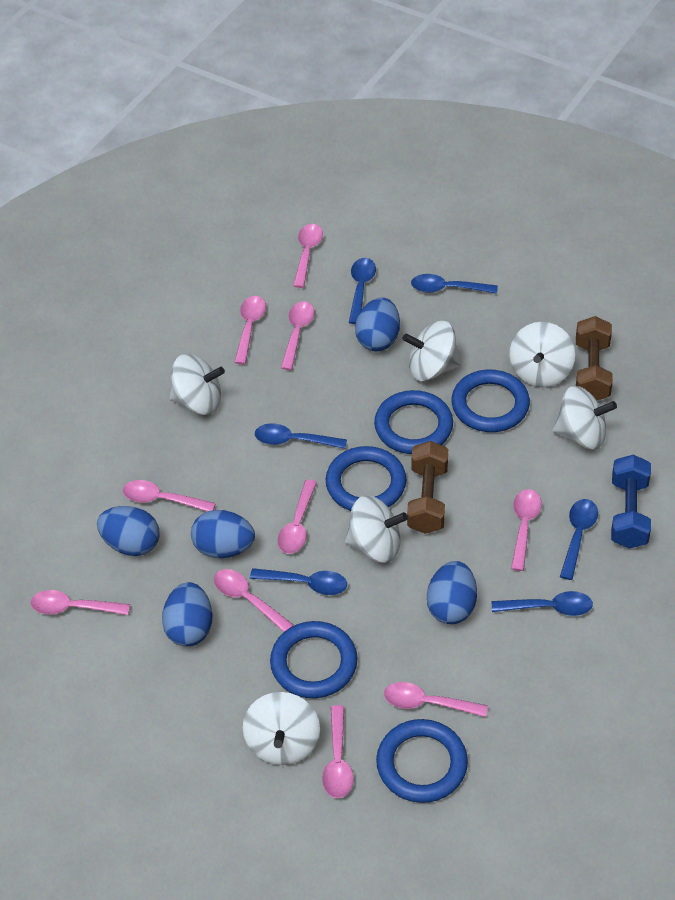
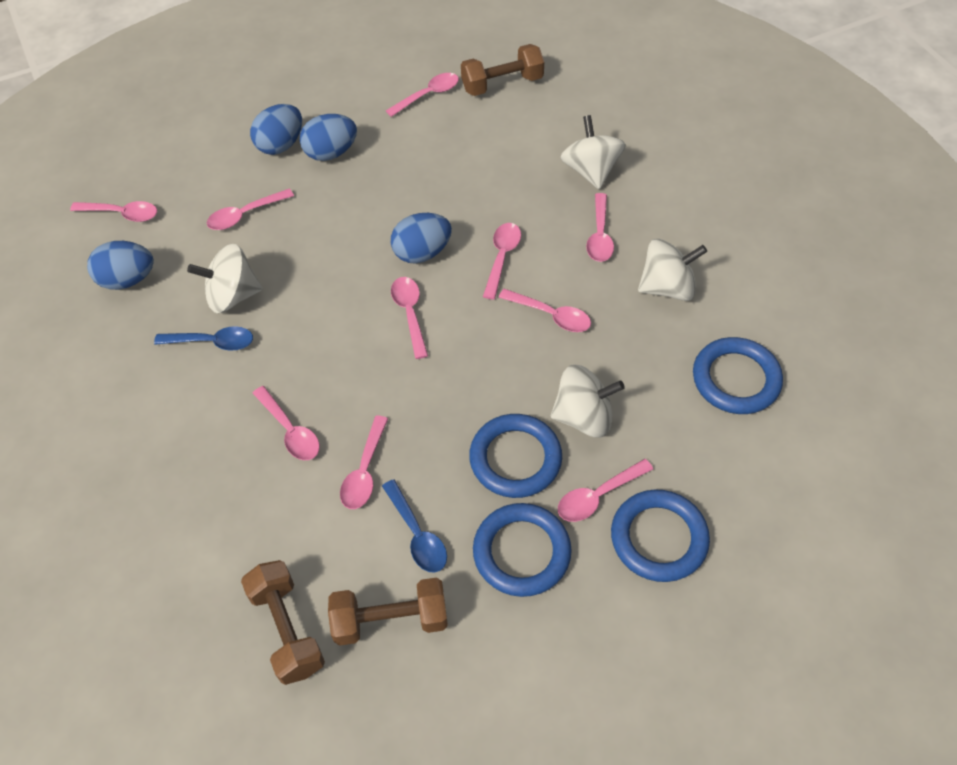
blue dumbbell: 1 -> 0
blue egg: 5 -> 4
blue ring: 5 -> 4
blue spoon: 6 -> 2
brown dumbbell: 2 -> 3
white spinning top: 6 -> 4

